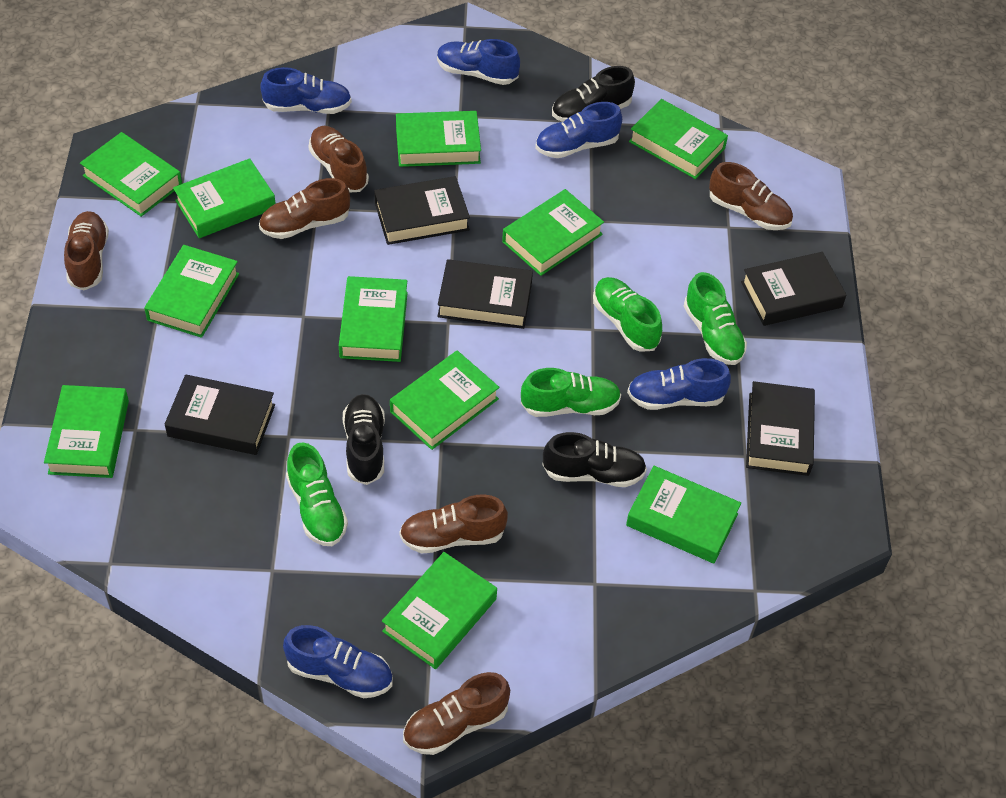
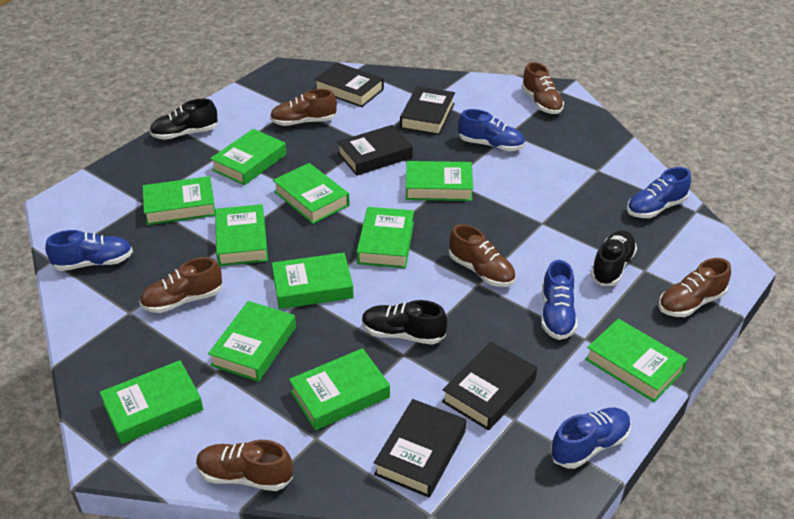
green shoe: 4 -> 0

